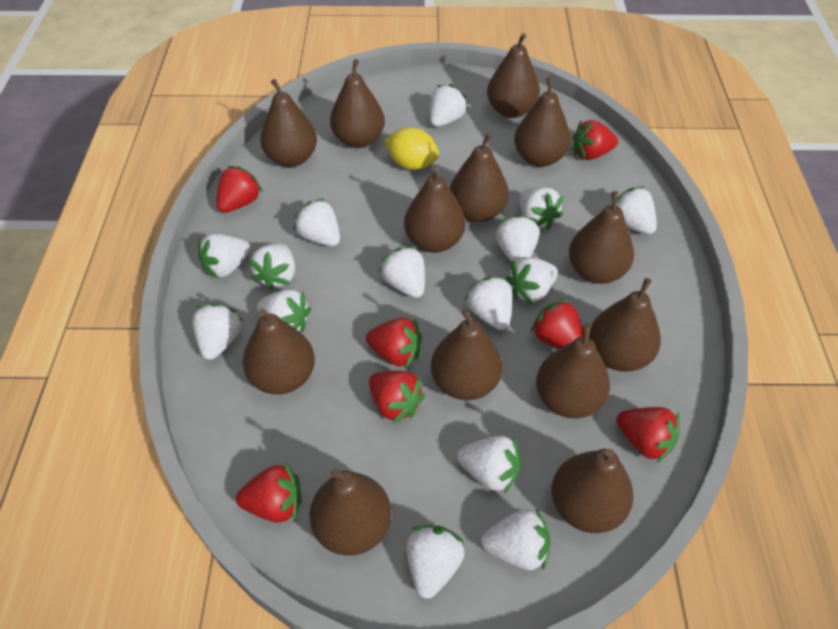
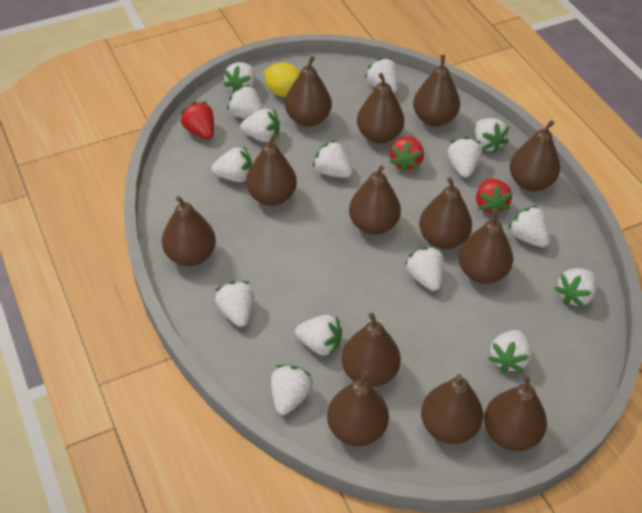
red strawberry: 7 -> 3

